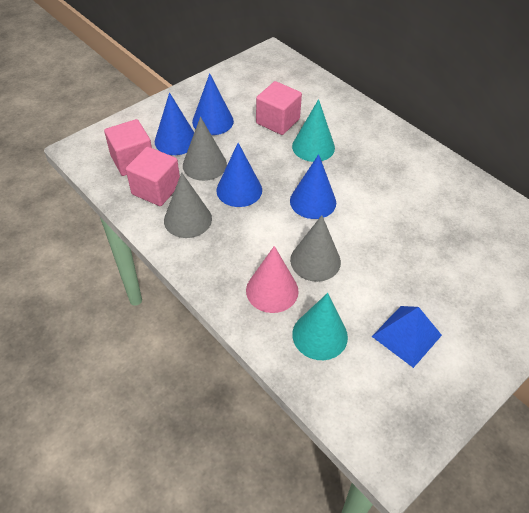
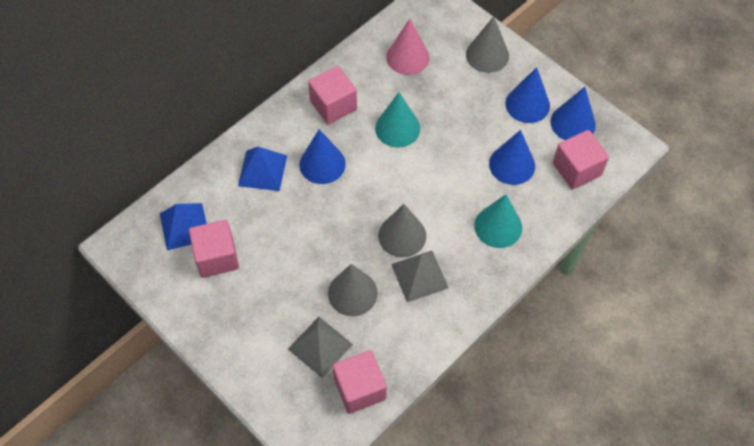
blue pyramid: 1 -> 2
grey pyramid: 0 -> 2
pink cube: 3 -> 4

